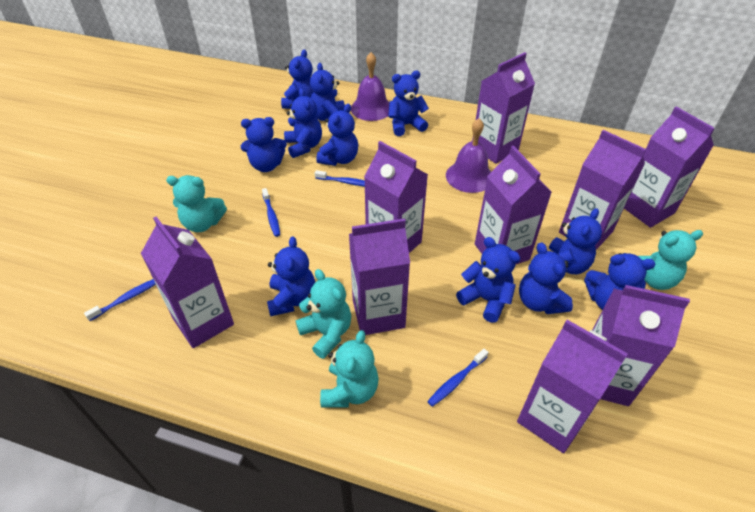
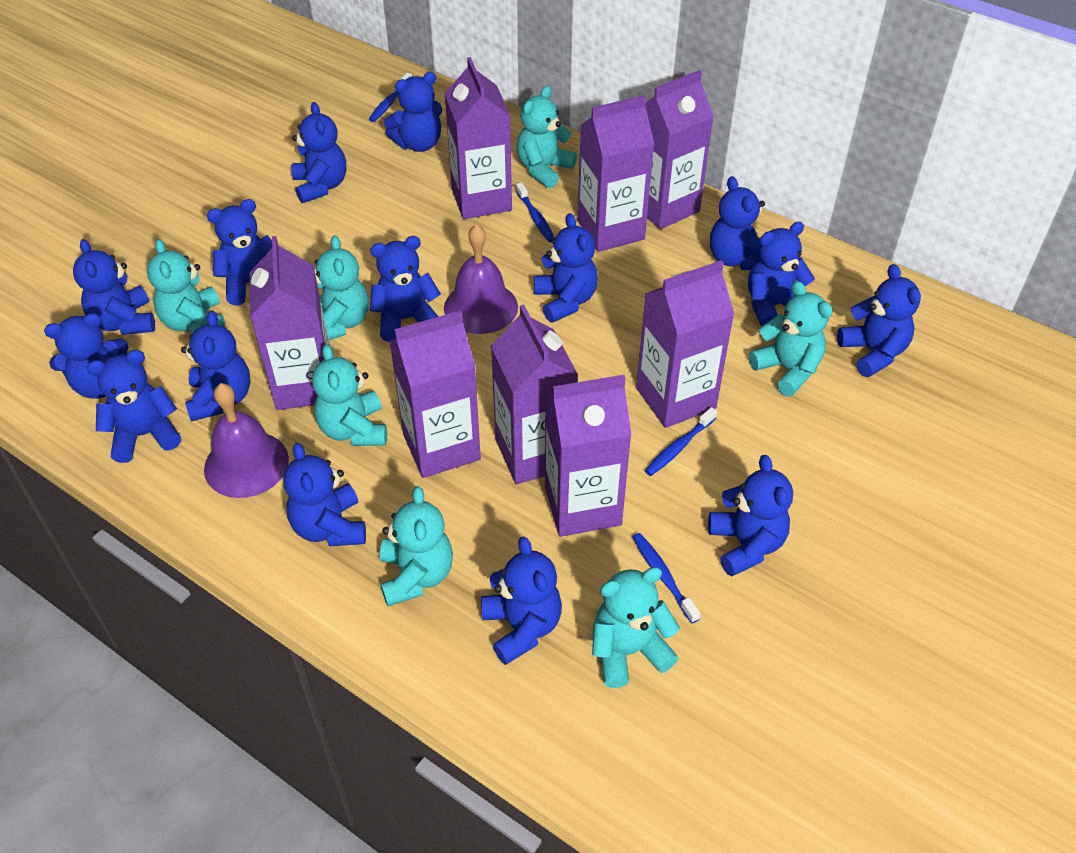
blue teddy bear: 11 -> 15
purple carton: 9 -> 8
turquoise teddy bear: 4 -> 7

